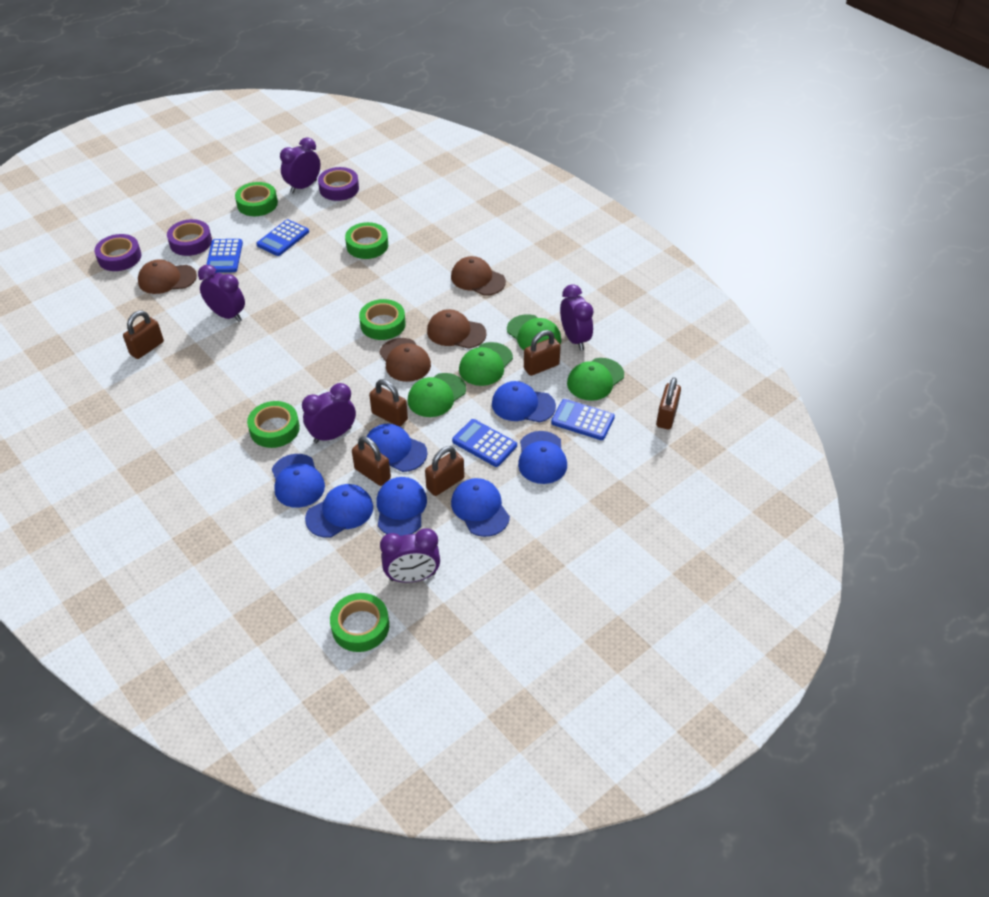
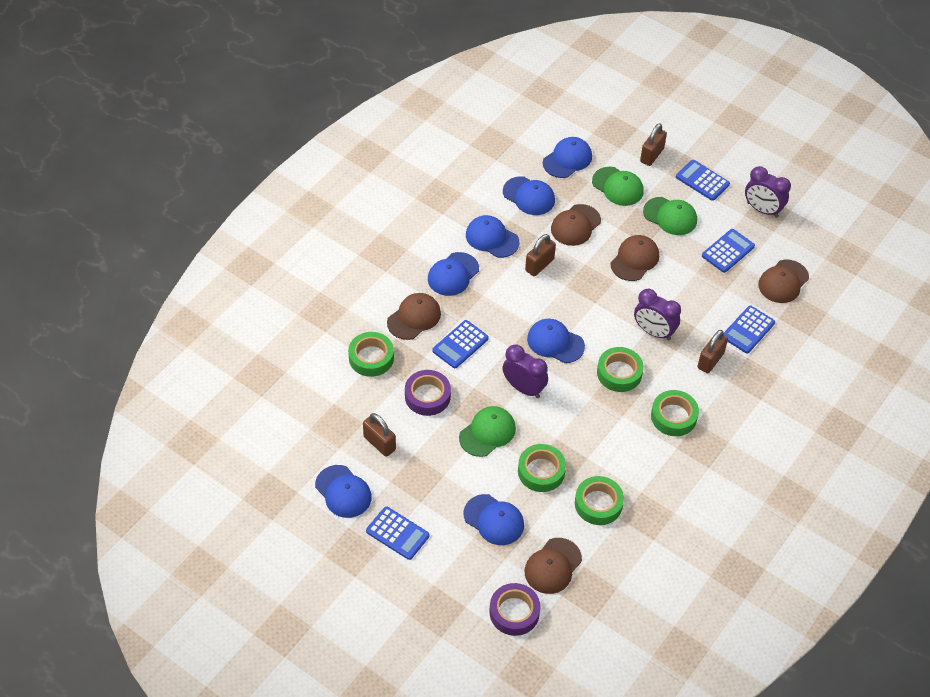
blue calculator: 4 -> 5
brown cap: 4 -> 5
brown padlock: 6 -> 4
green cap: 4 -> 3
purple clock: 5 -> 3
purple tape: 3 -> 2

